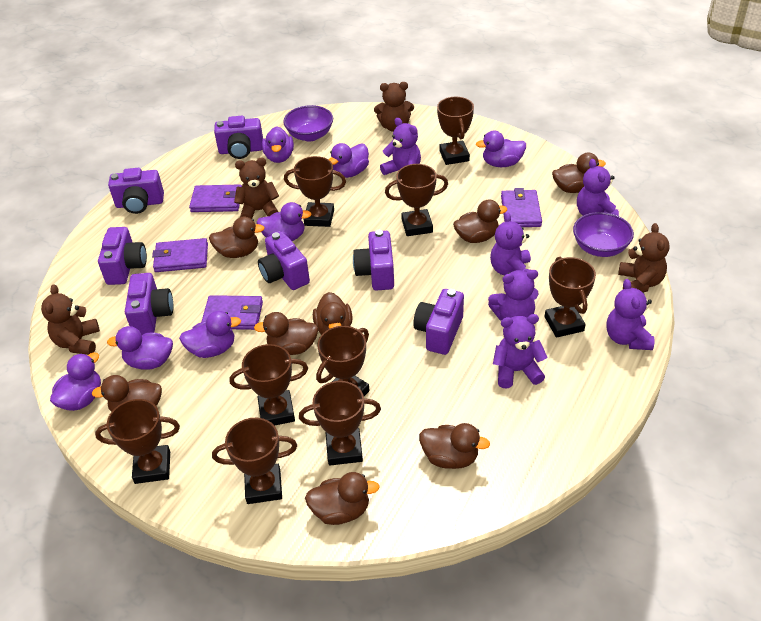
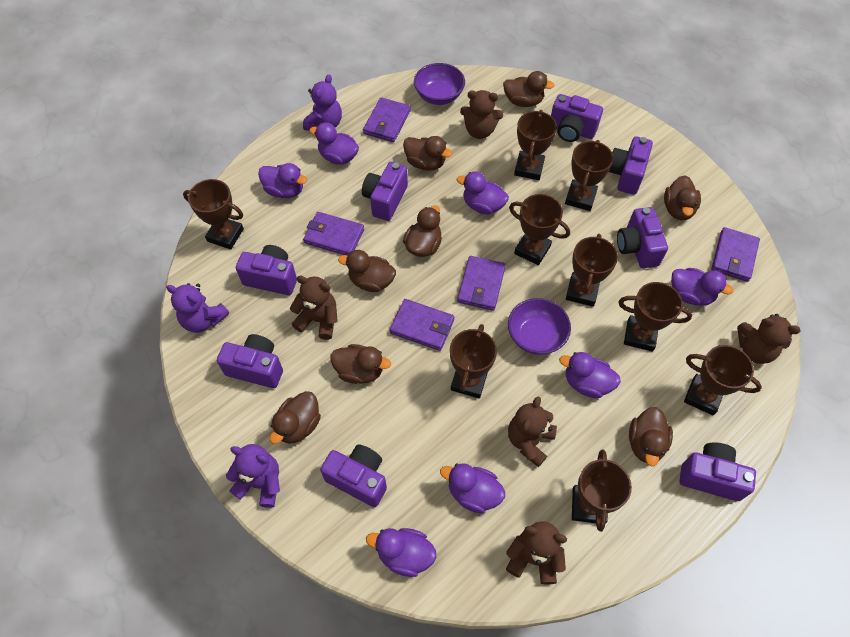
brown teddy bear: 4 -> 5
purple camera: 7 -> 8
purple teddy bear: 6 -> 3
purple wallet: 4 -> 5

